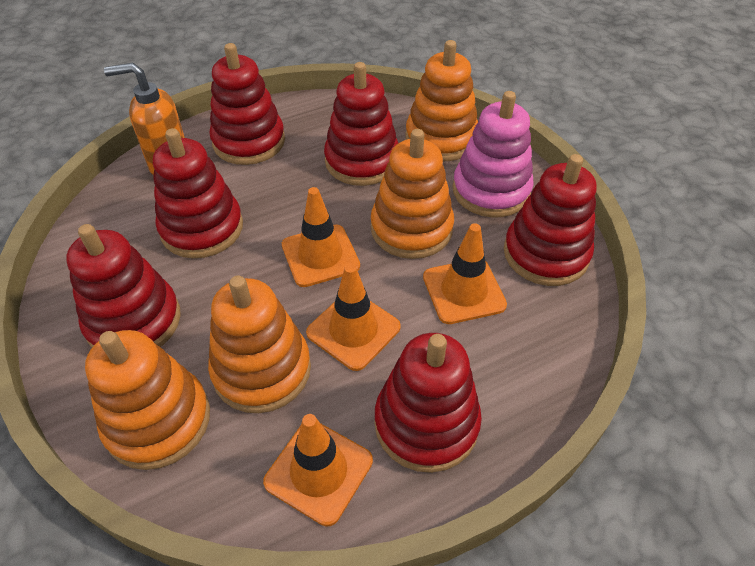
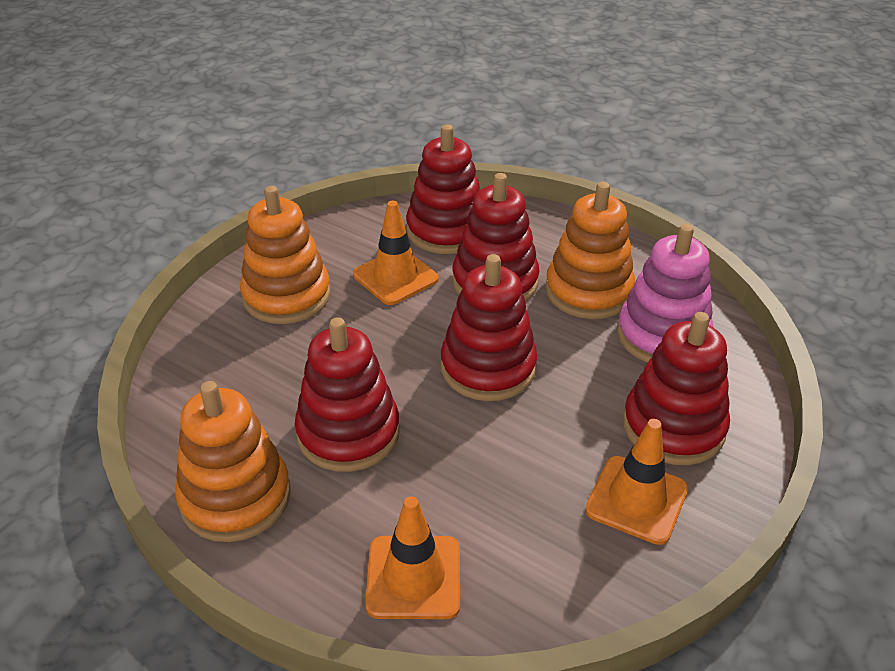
orange soap dispenser: 1 -> 0
orange stacking toy: 4 -> 3
orange traffic cone: 4 -> 3
red stacking toy: 6 -> 5

